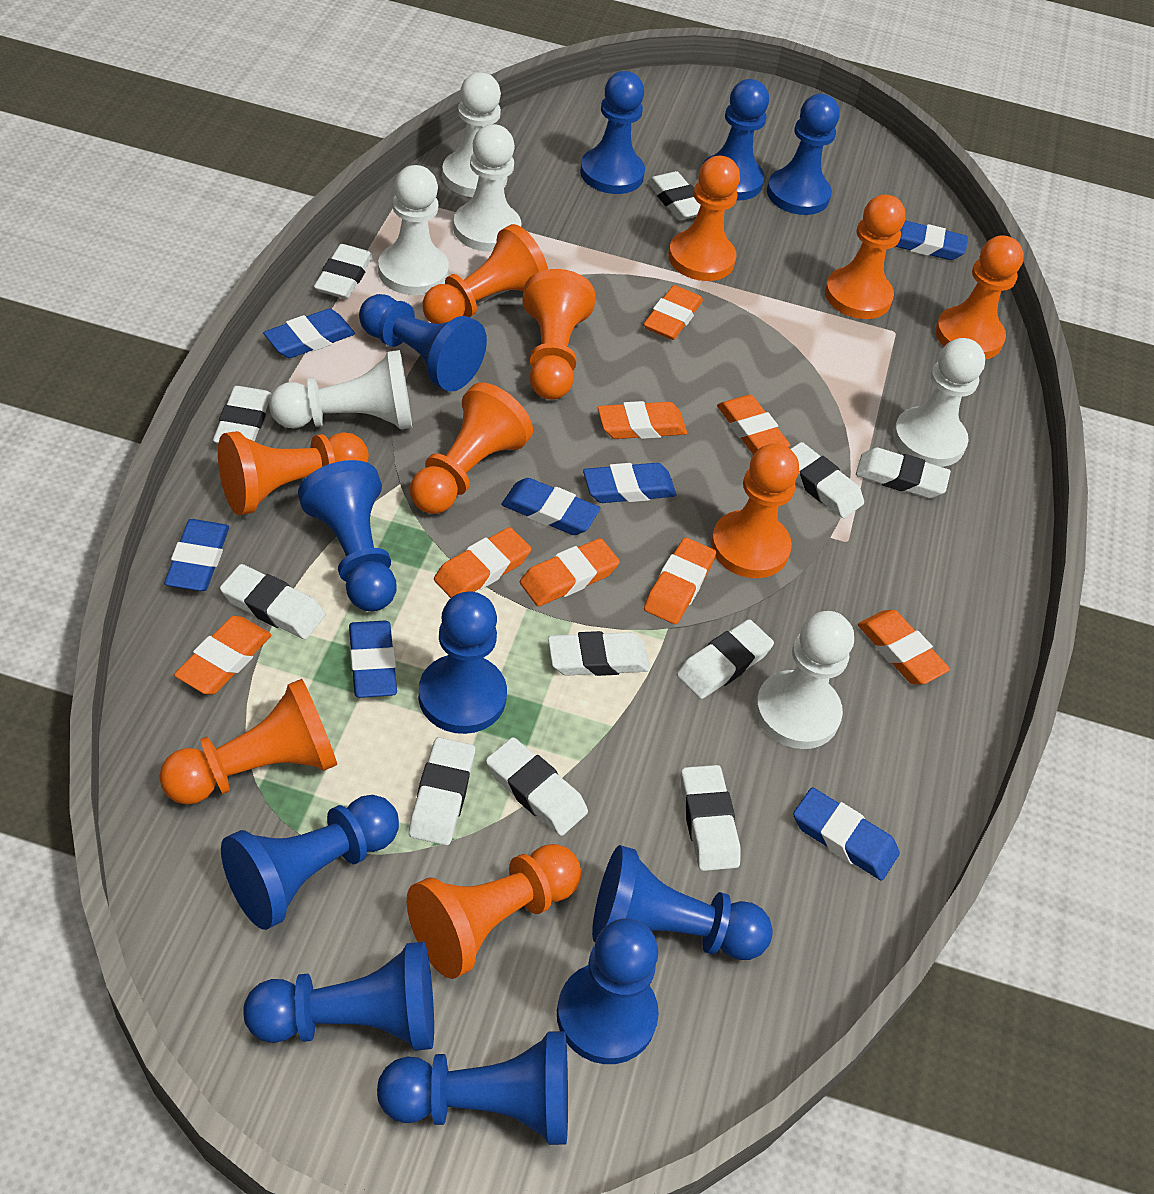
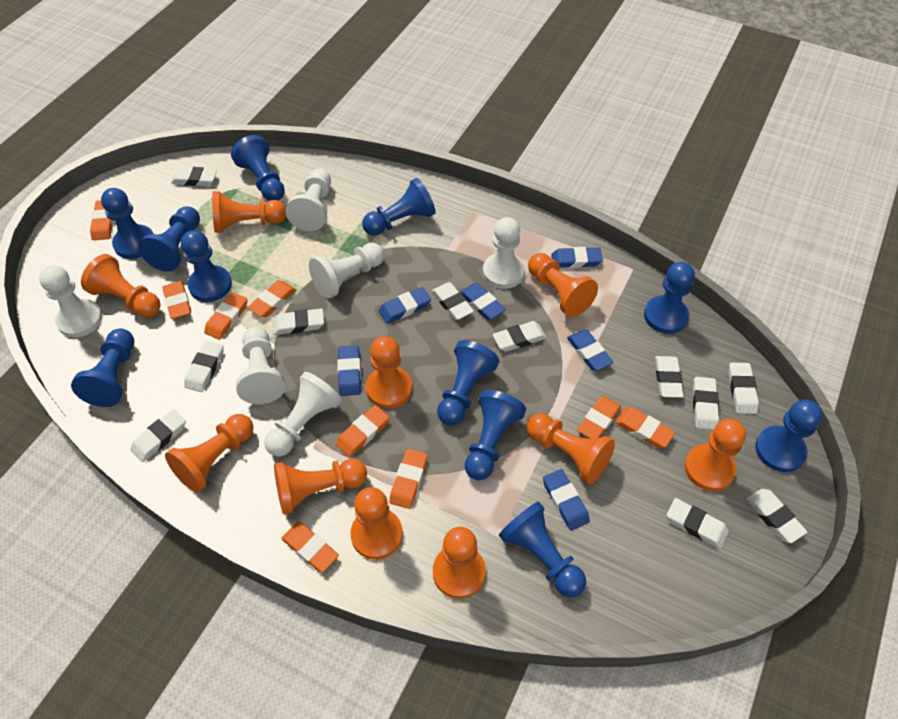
blue eraser: 7 -> 6
orange eraser: 8 -> 9

